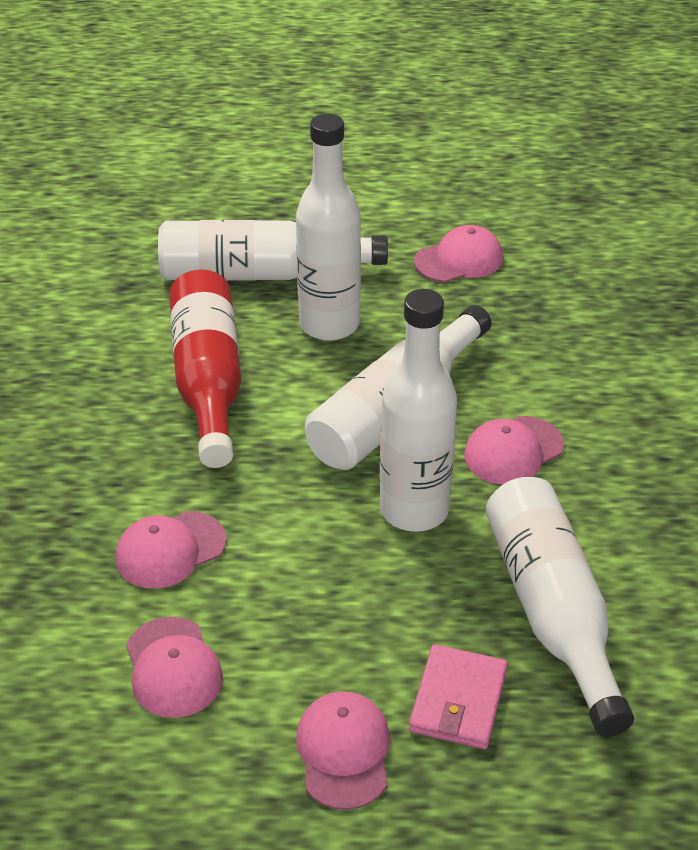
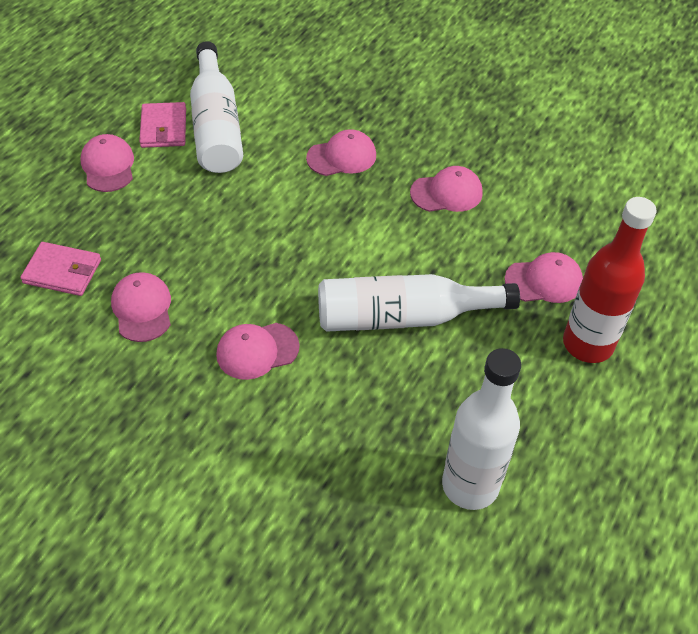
pink cap: 5 -> 6
pink wallet: 1 -> 2
white bottle: 5 -> 3

